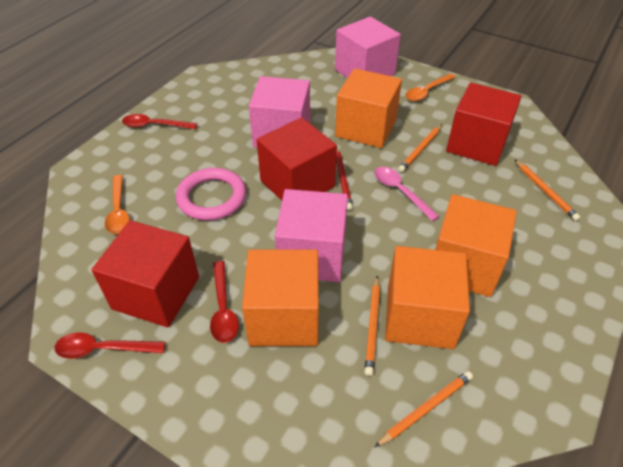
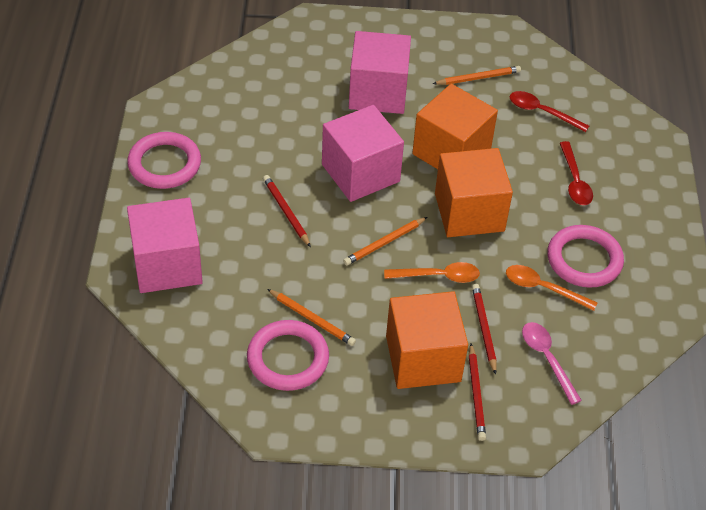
orange cube: 4 -> 3
orange pencil: 4 -> 3
pink ring: 1 -> 3
red cube: 3 -> 0
red pencil: 1 -> 3
red spoon: 3 -> 2

